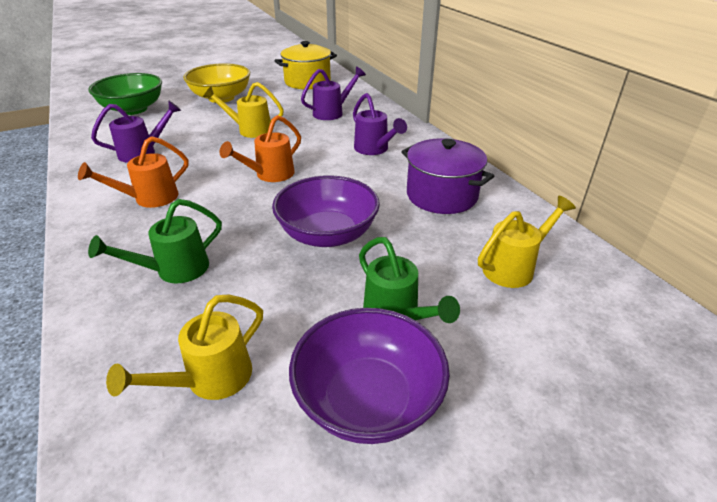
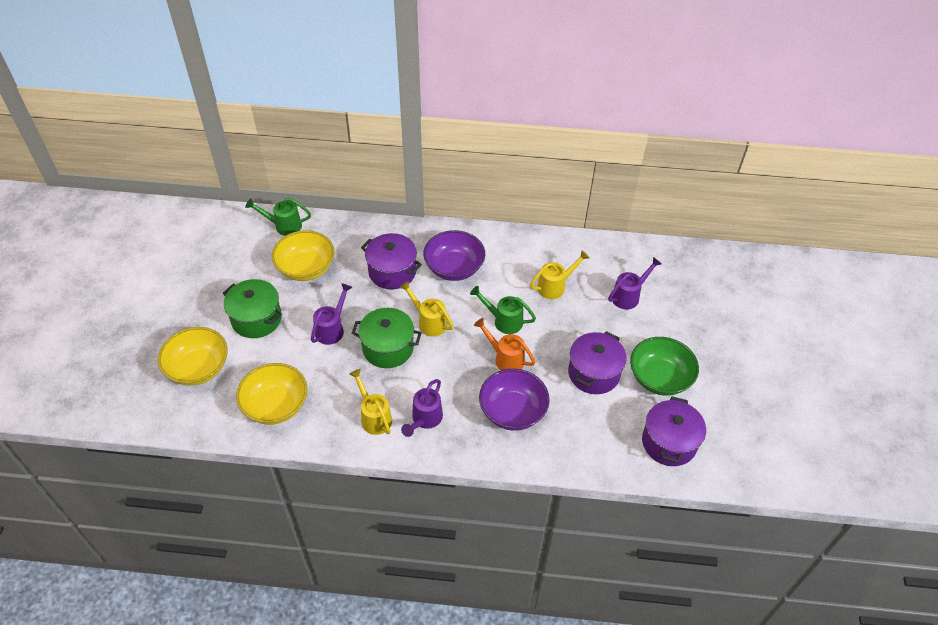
green pot: 0 -> 2
orange watering can: 2 -> 1
purple pot: 1 -> 3
yellow bowl: 1 -> 3
yellow pot: 1 -> 0

